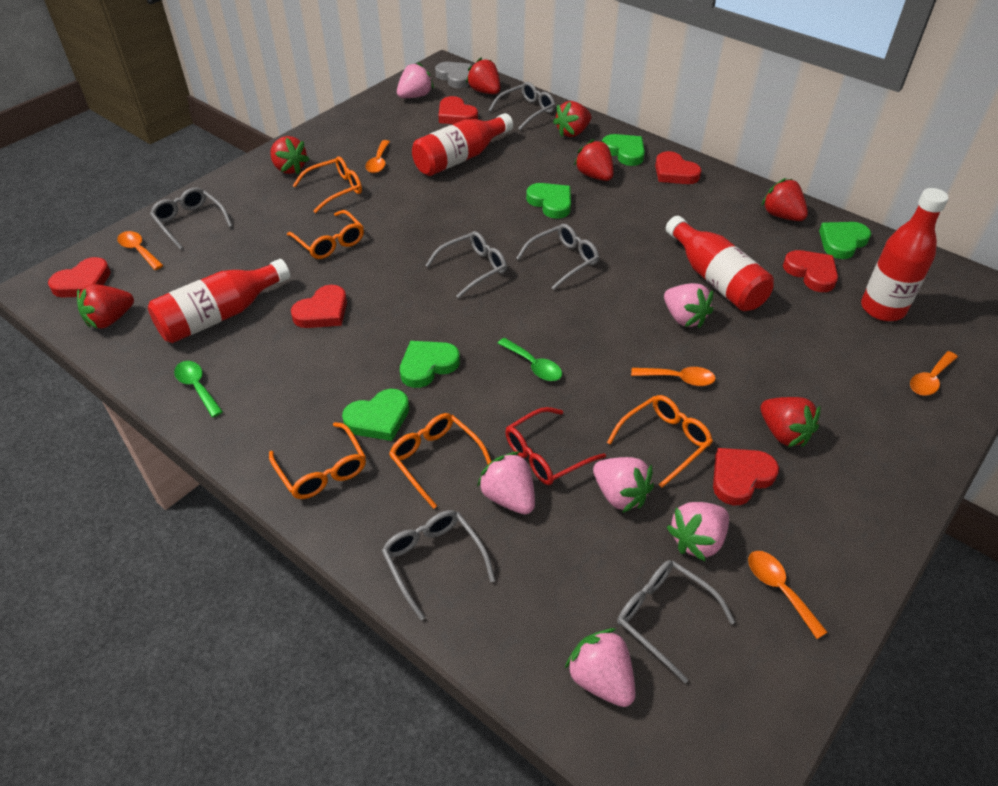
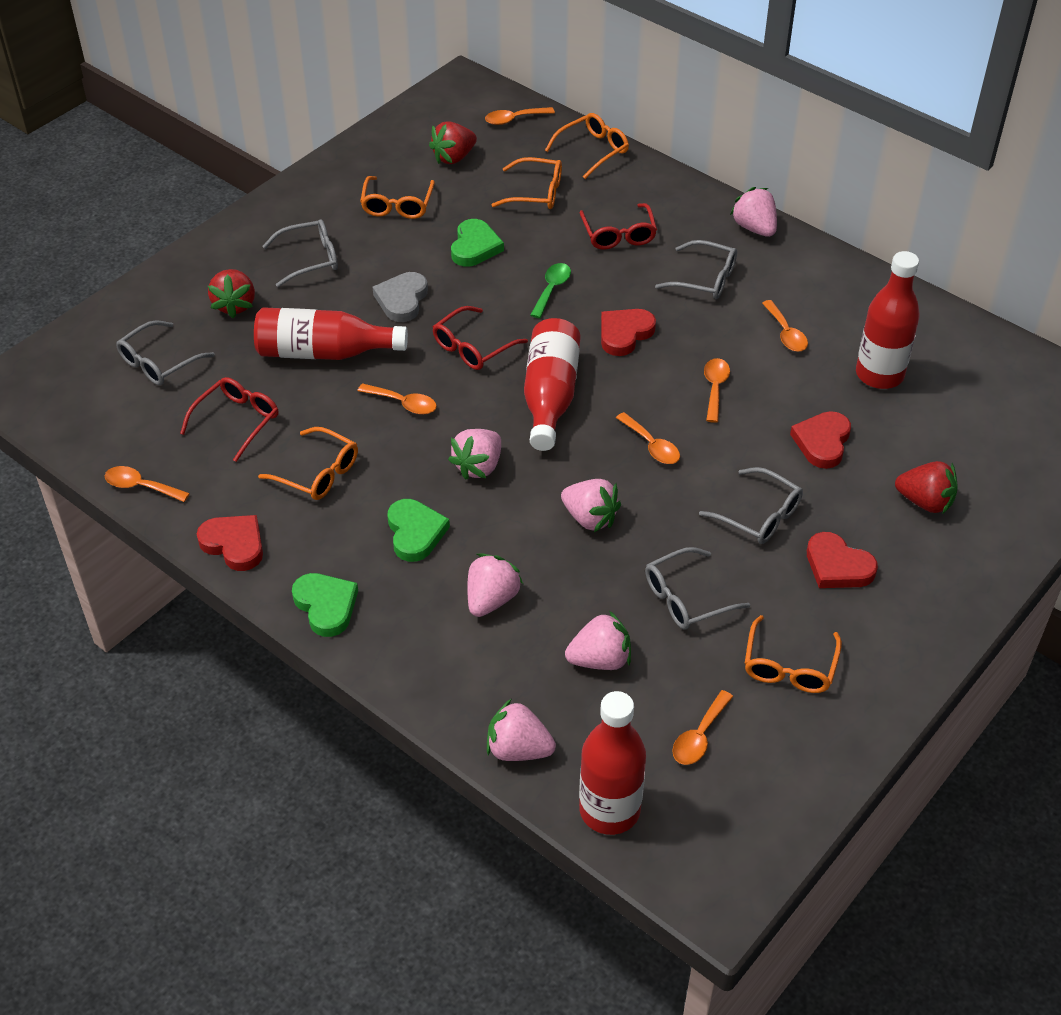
green heart: 5 -> 3
green spoon: 2 -> 1
grey glasses: 6 -> 5
orange spoon: 5 -> 7
red glasses: 1 -> 3
red heart: 6 -> 4
red strawberry: 7 -> 3

